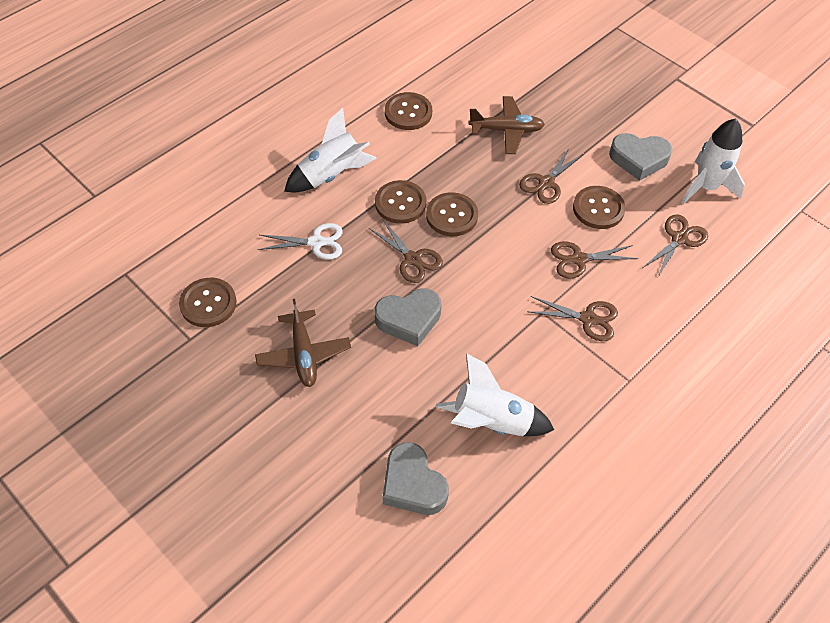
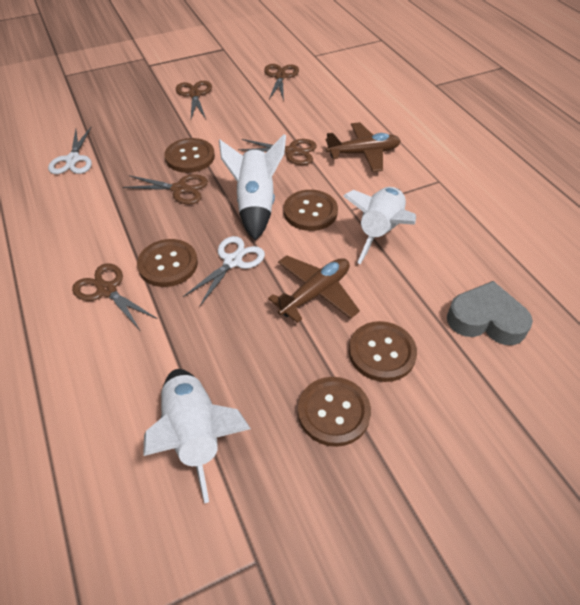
grey heart: 3 -> 1
white scissors: 1 -> 2

